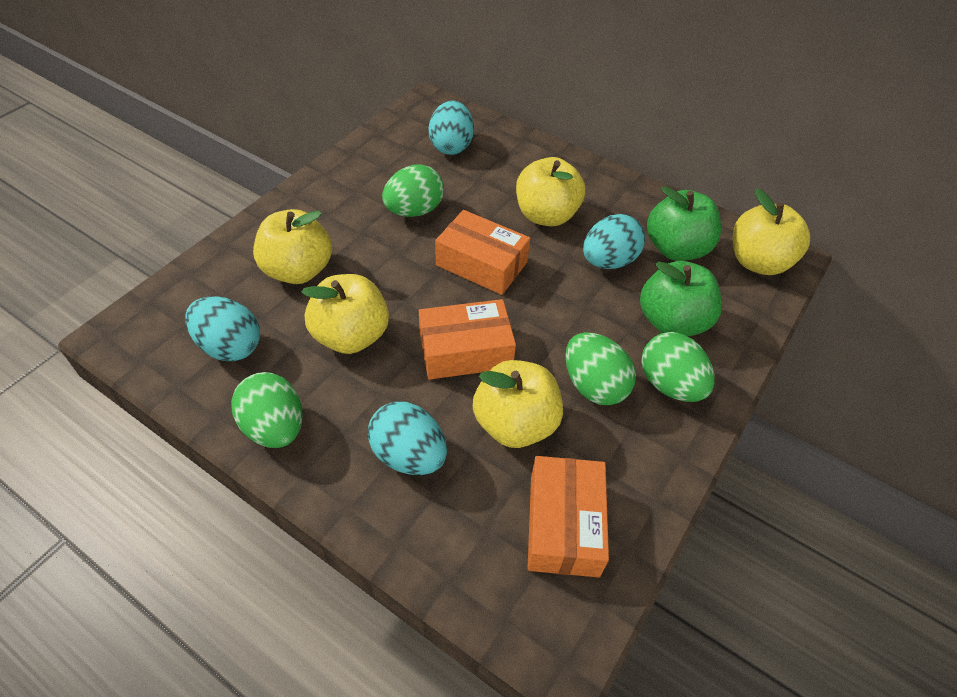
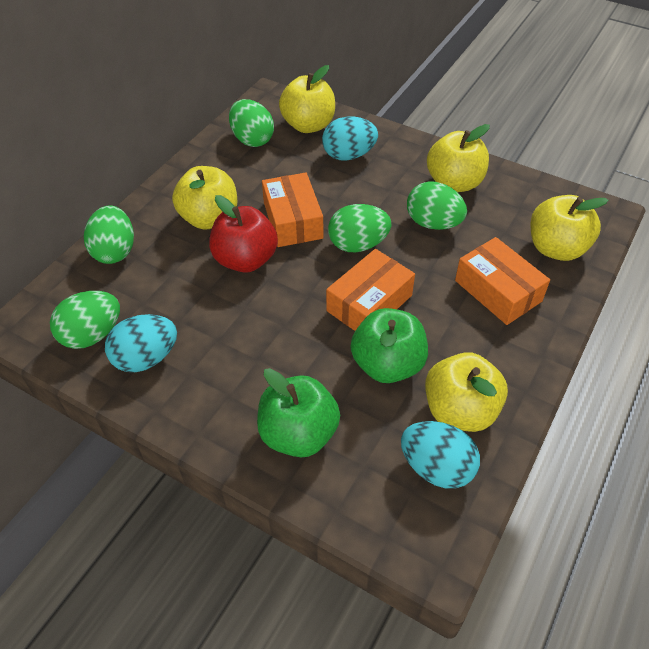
green egg: 4 -> 5
red apple: 0 -> 1
turquoise egg: 4 -> 3

